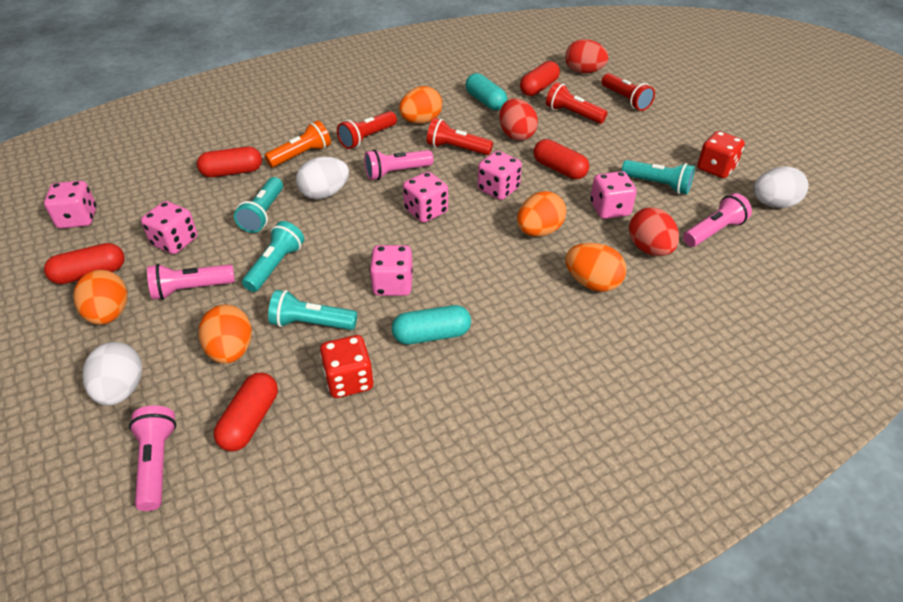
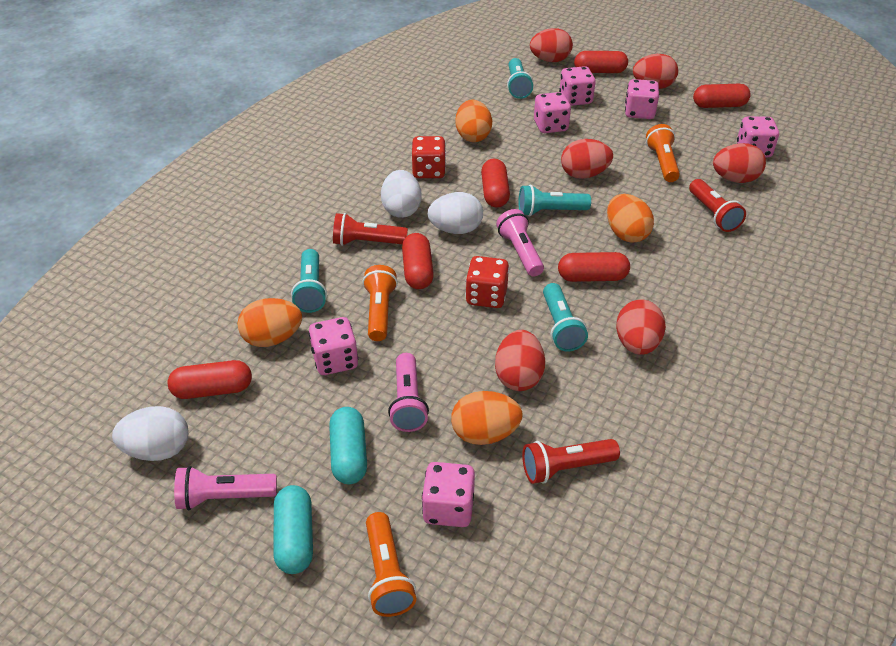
orange egg: 5 -> 4
orange flashlight: 1 -> 3
pink flashlight: 4 -> 3
red capsule: 5 -> 6
red egg: 3 -> 6
red flashlight: 4 -> 3

